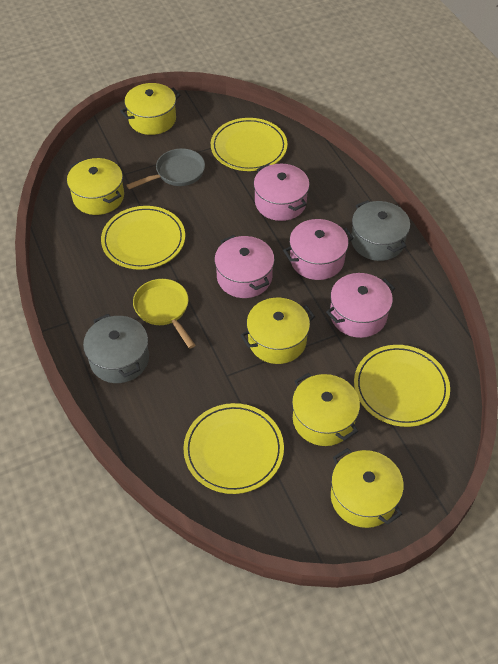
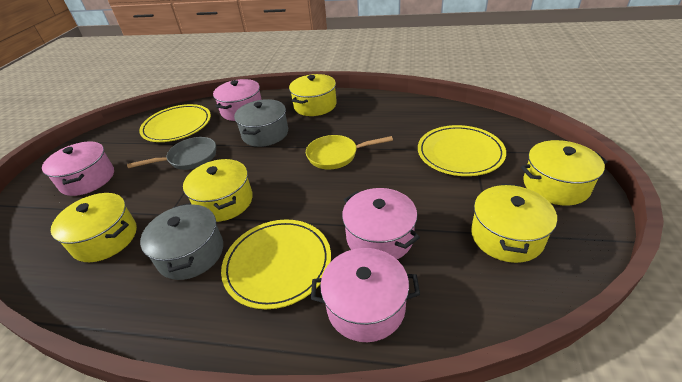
yellow plate: 4 -> 3

